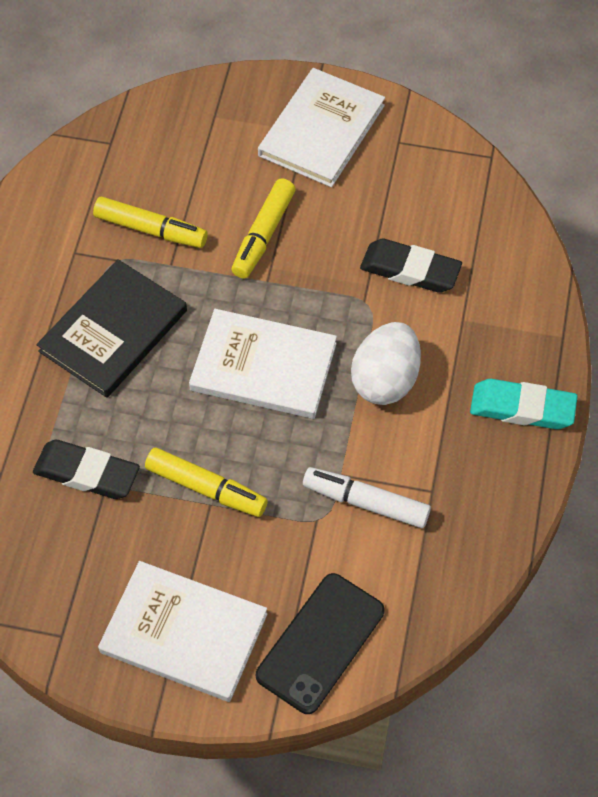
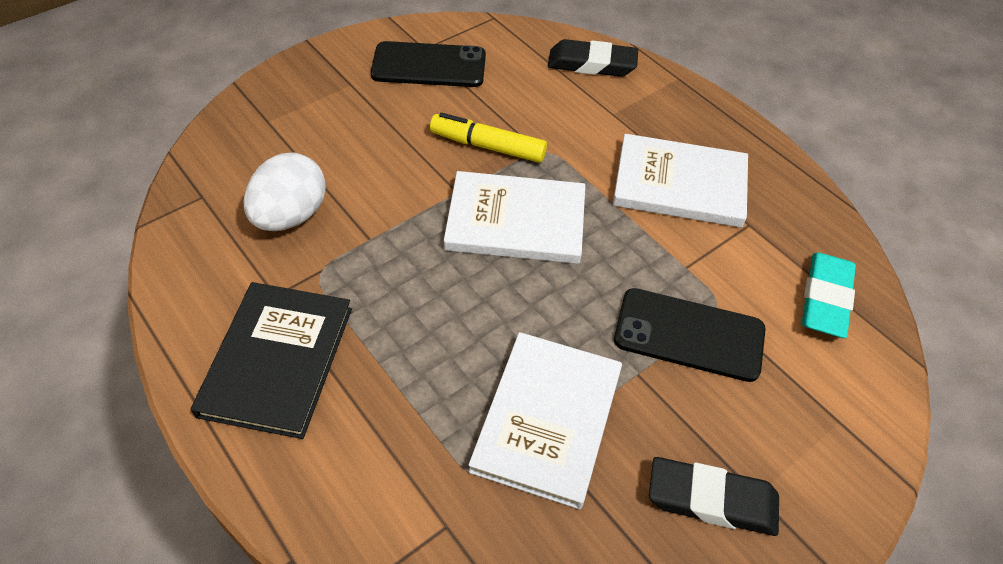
black phone: 1 -> 2
white marker: 1 -> 0
yellow marker: 3 -> 1

